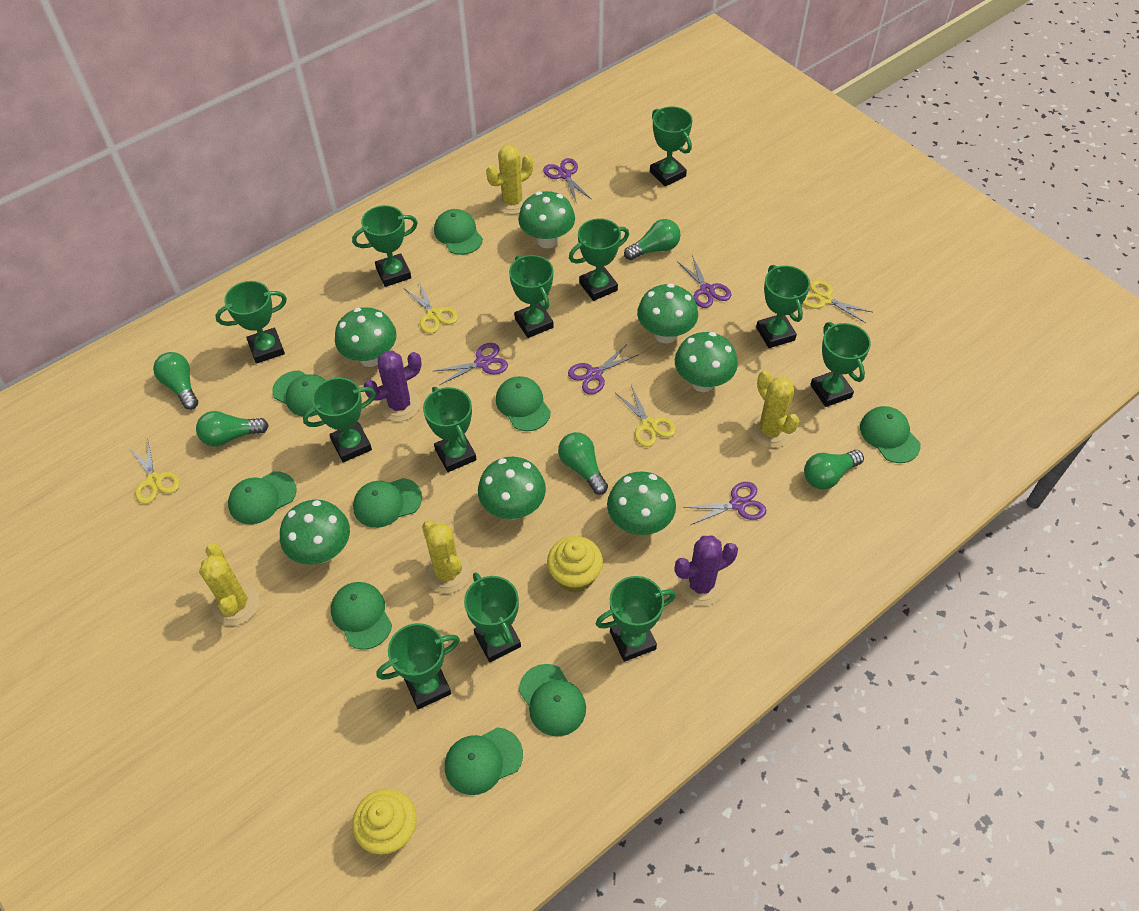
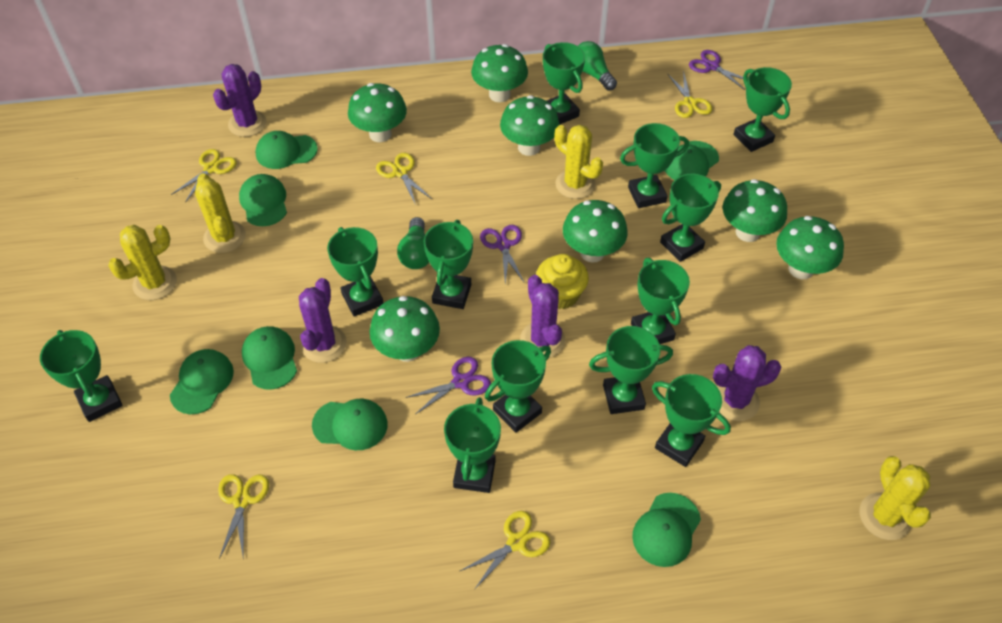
green cap: 9 -> 7
green light bulb: 5 -> 2
purple cactus: 2 -> 4
purple scissors: 5 -> 3
yellow cupcake: 2 -> 1
yellow scissors: 4 -> 5

